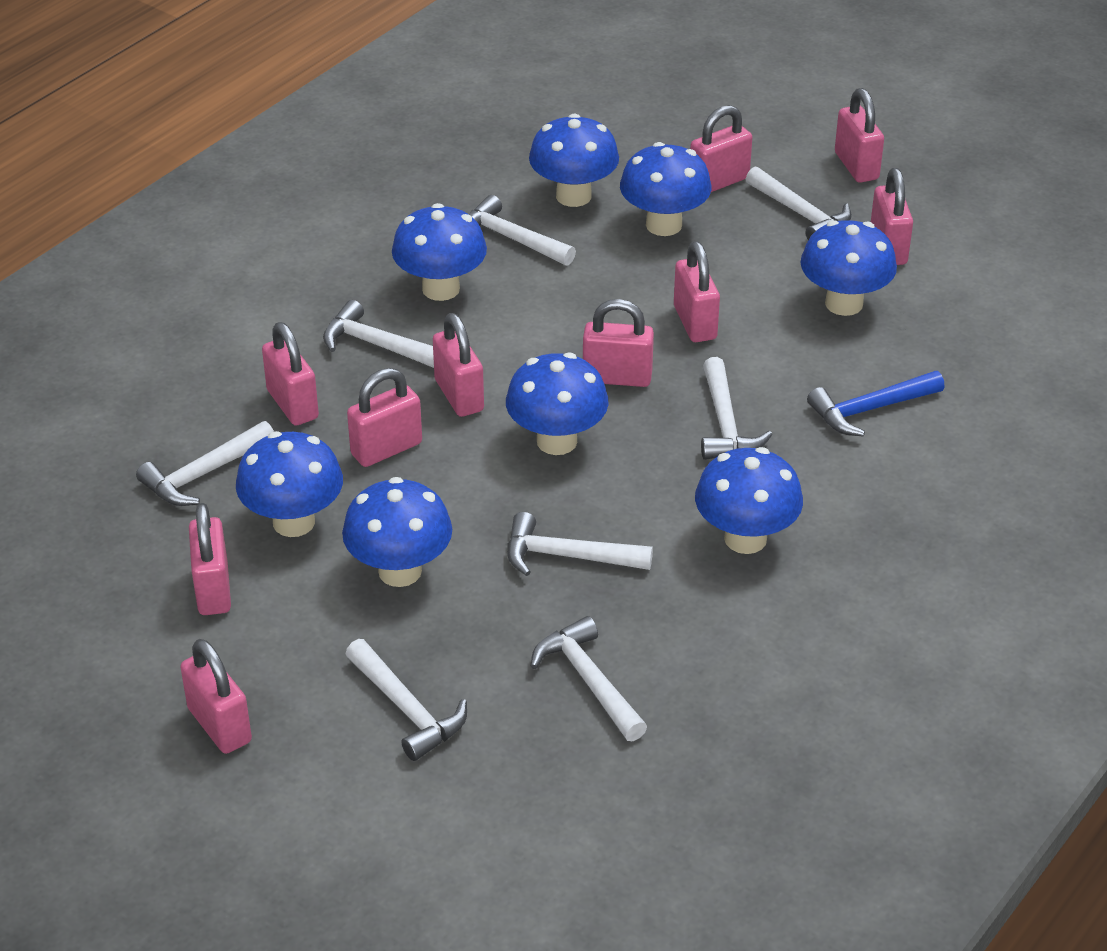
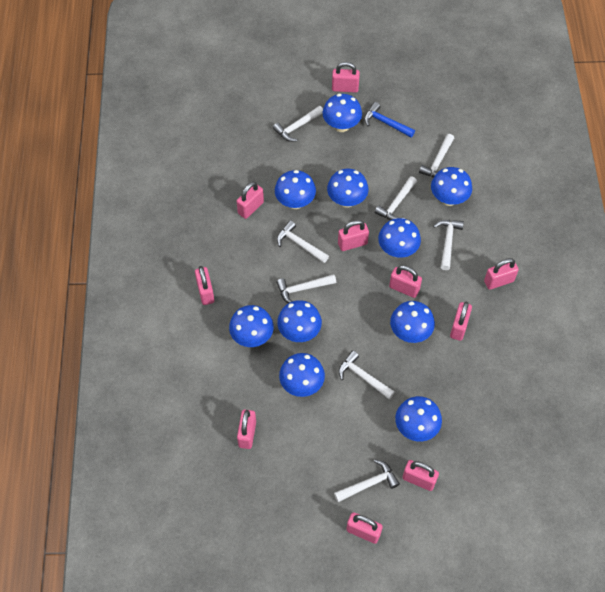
blue mushroom: 8 -> 10

